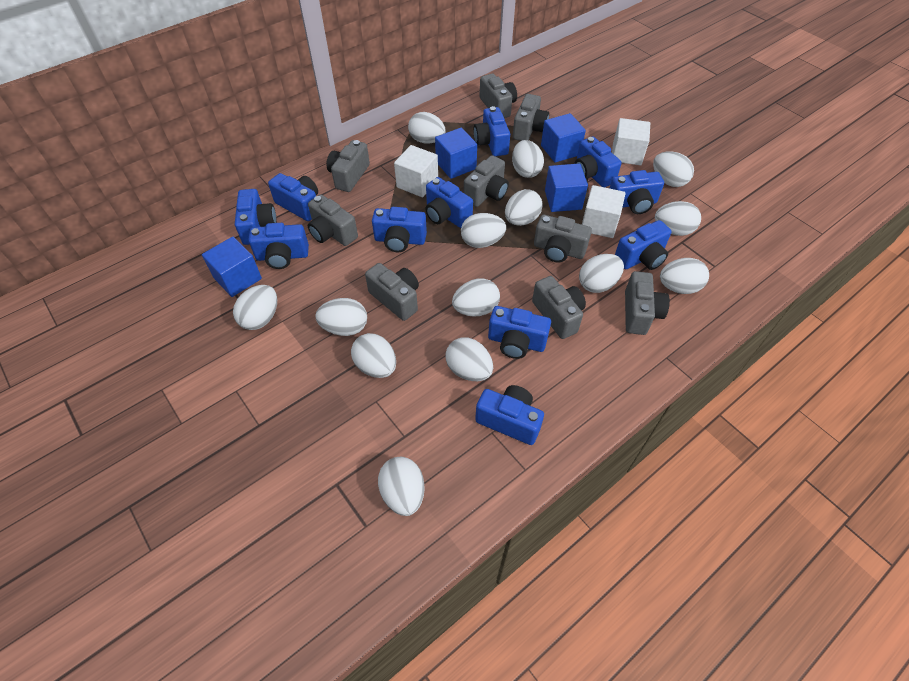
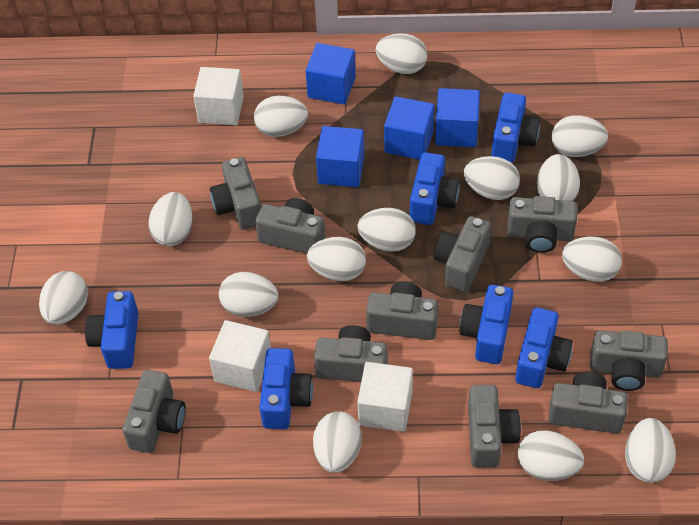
blue camera: 11 -> 6
grey camera: 9 -> 10

